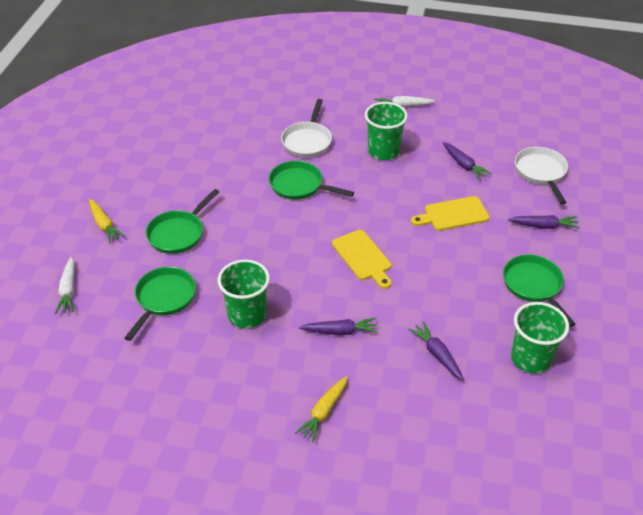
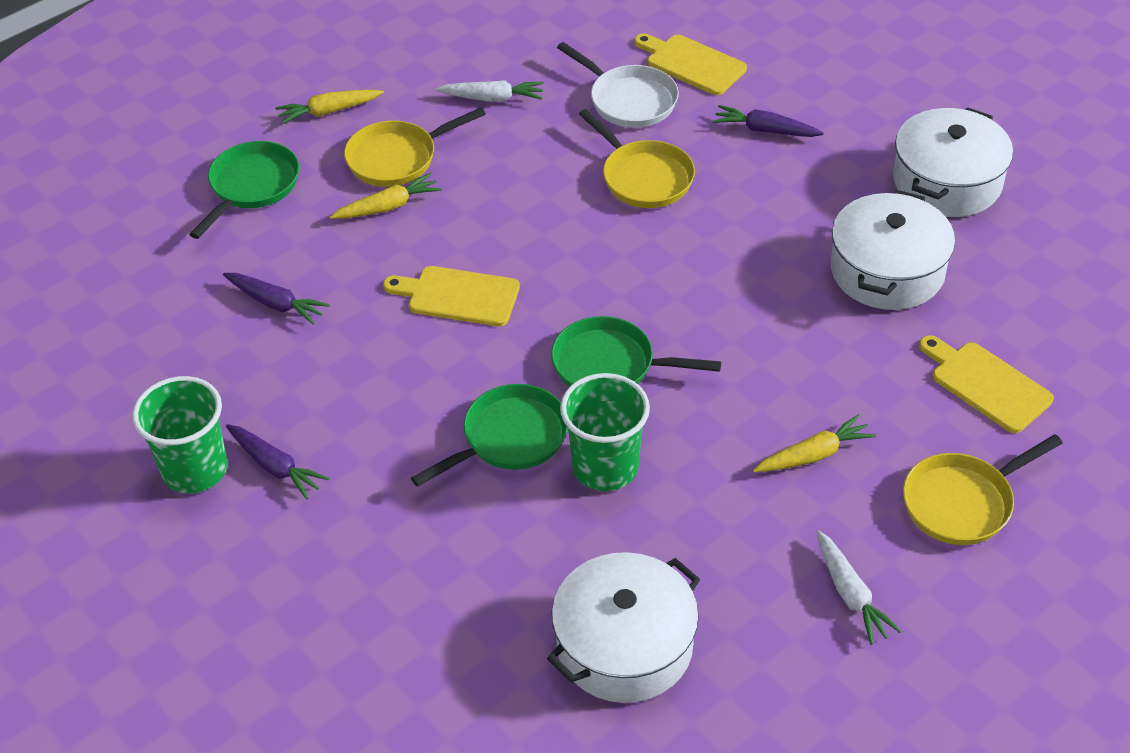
green cup: 3 -> 2
green pan: 4 -> 3
purple carrot: 4 -> 3
white pan: 2 -> 1
white pot: 0 -> 3
yellow carrot: 2 -> 3
yellow cutting board: 2 -> 3
yellow pan: 0 -> 3

